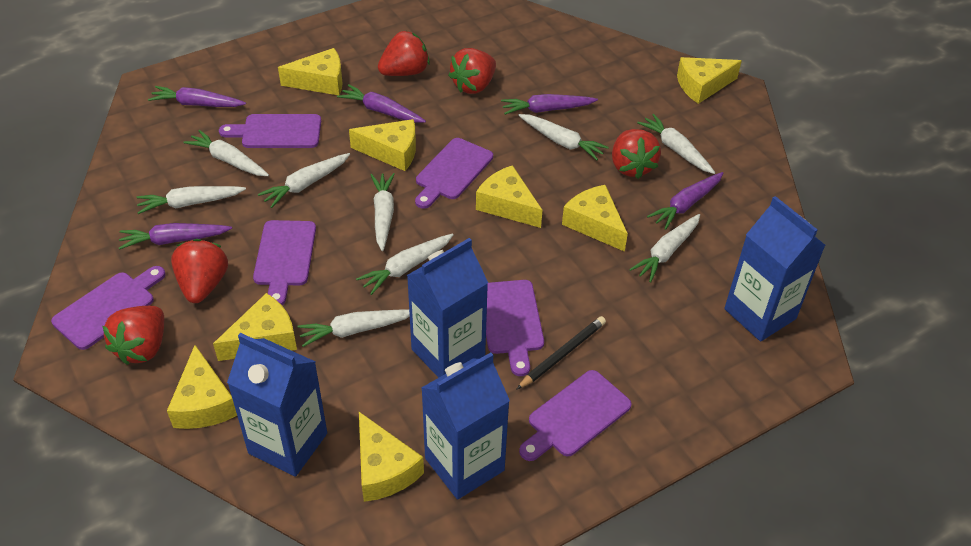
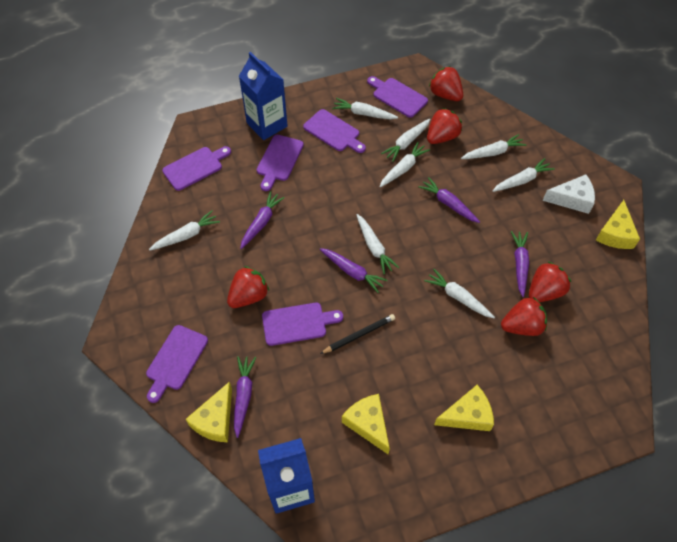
blue carton: 4 -> 2
white carrot: 9 -> 8
white cheese: 0 -> 1
yellow cheese: 8 -> 4

